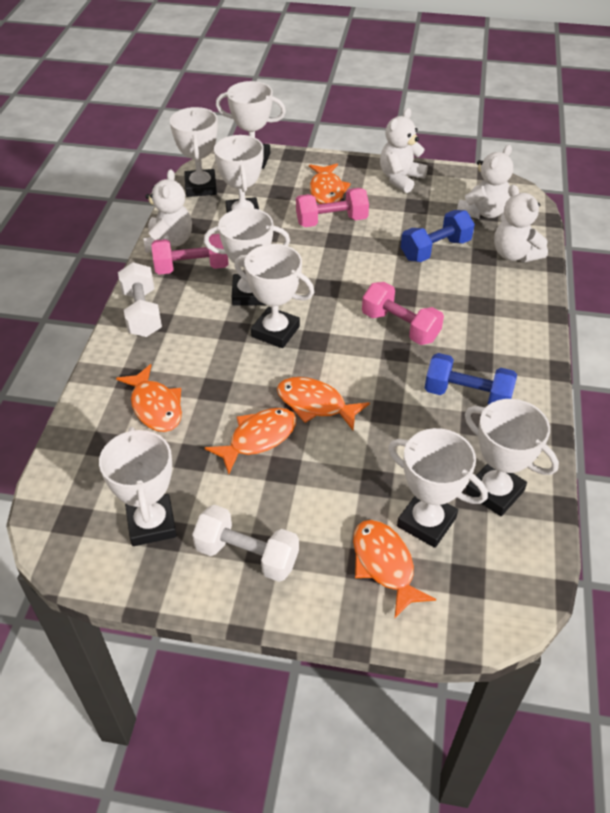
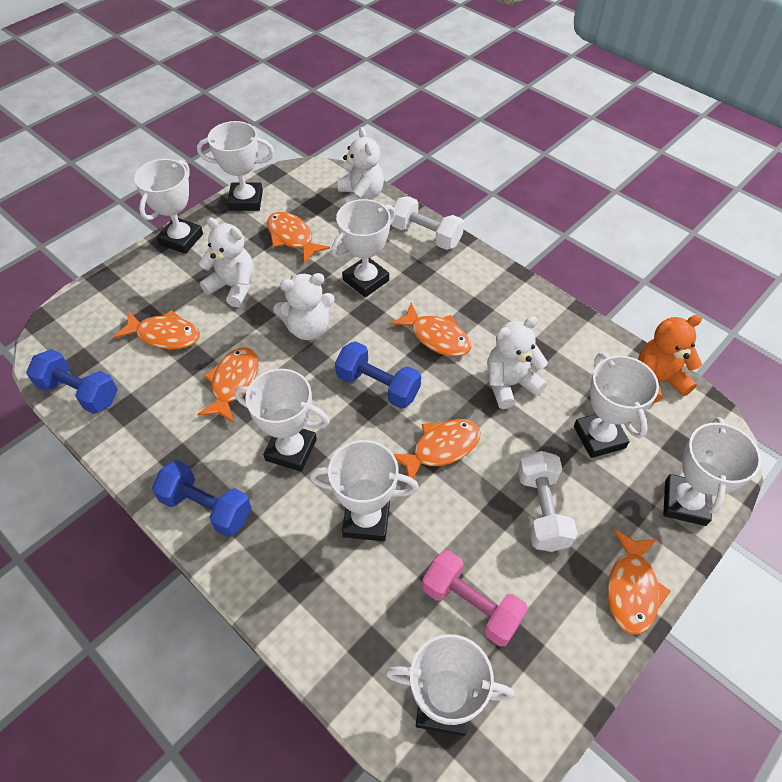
blue dumbbell: 2 -> 3
orange fish: 5 -> 6
orange teddy bear: 0 -> 1
pink dumbbell: 3 -> 1

